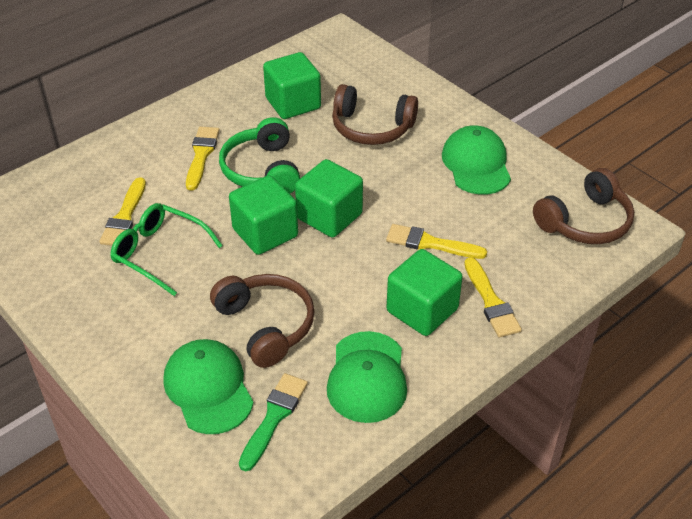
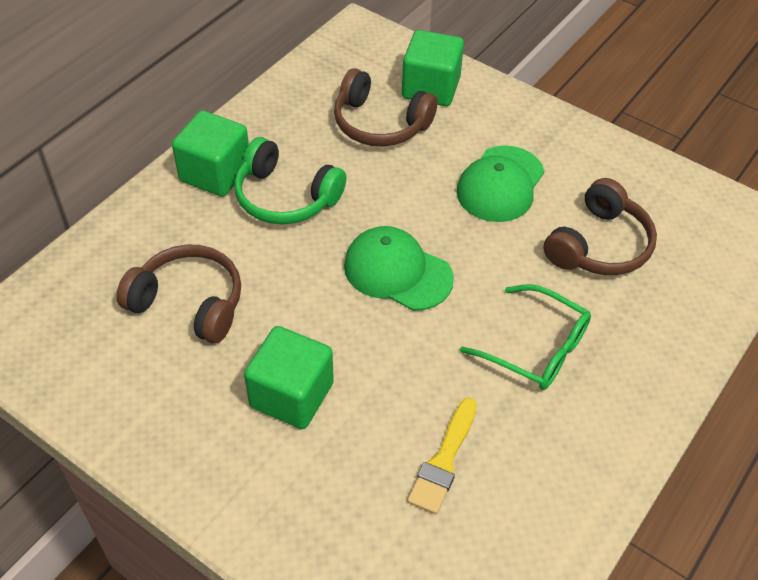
green brush: 1 -> 0
green cap: 3 -> 2
green cube: 4 -> 3
yellow brush: 4 -> 1

